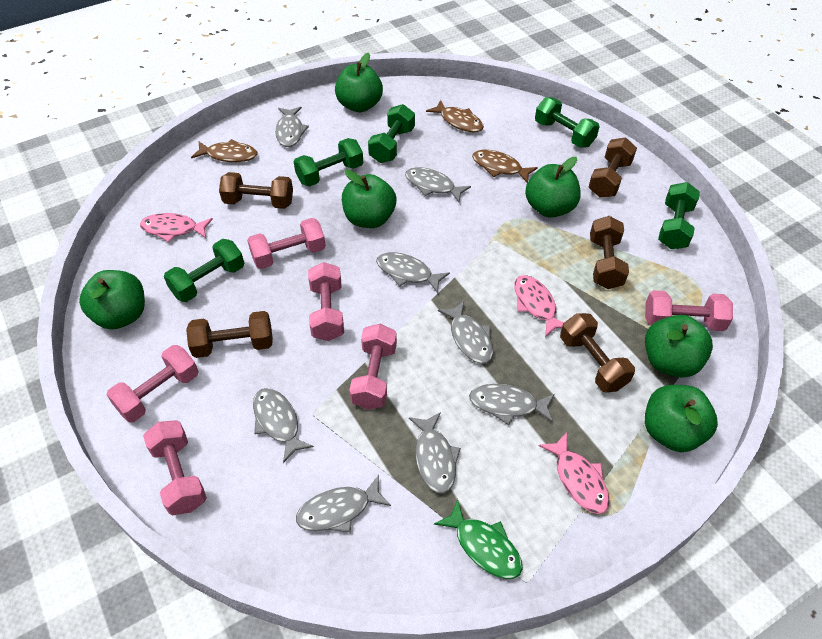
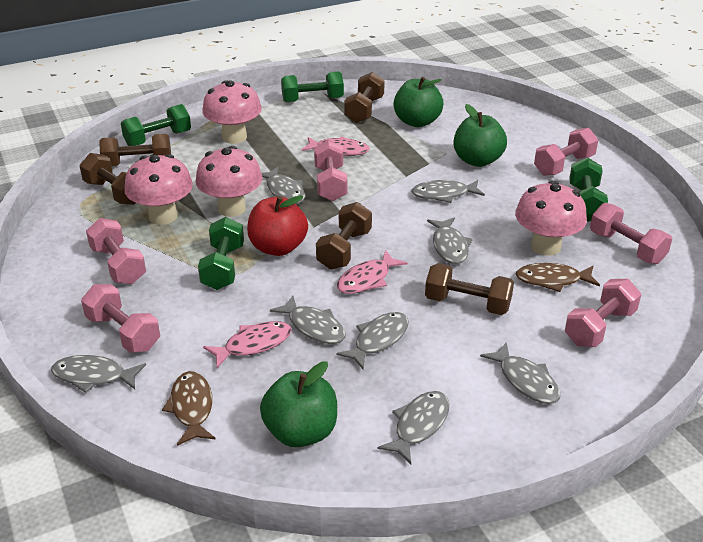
brown fish: 3 -> 2
green apple: 6 -> 3
green dumbbell: 5 -> 4
green fish: 1 -> 0
pink mushroom: 0 -> 4
red apple: 0 -> 1

